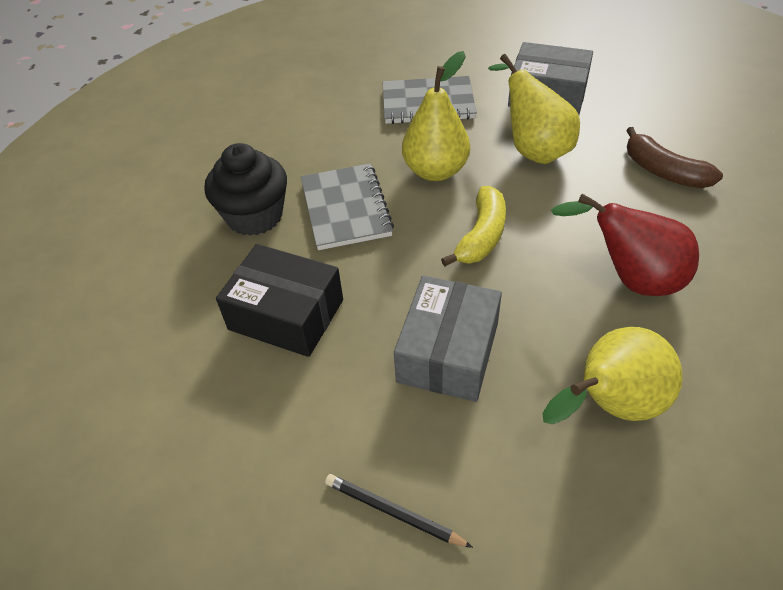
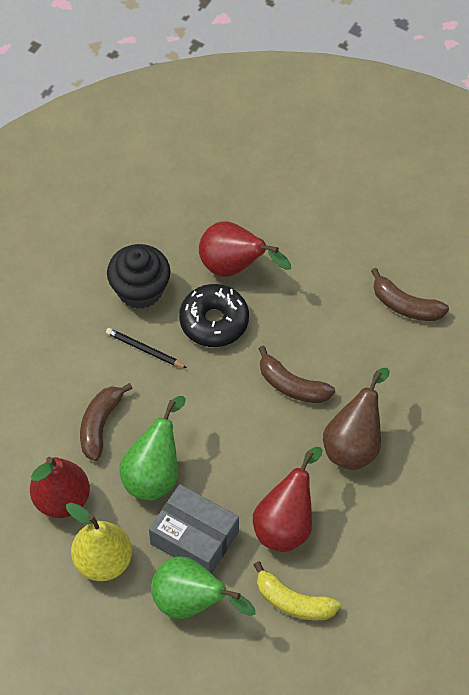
black box: 1 -> 0
black donut: 0 -> 1
brown banana: 1 -> 3
brown pear: 0 -> 1
green pear: 0 -> 2
grey box: 2 -> 1
grey notebook: 2 -> 0
red pear: 1 -> 3
yellow pear: 3 -> 1

